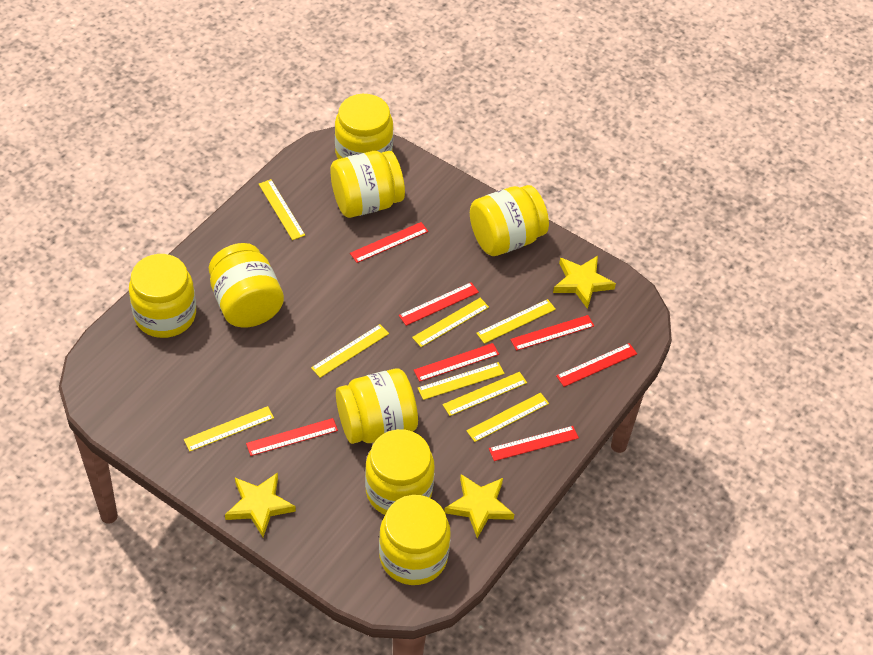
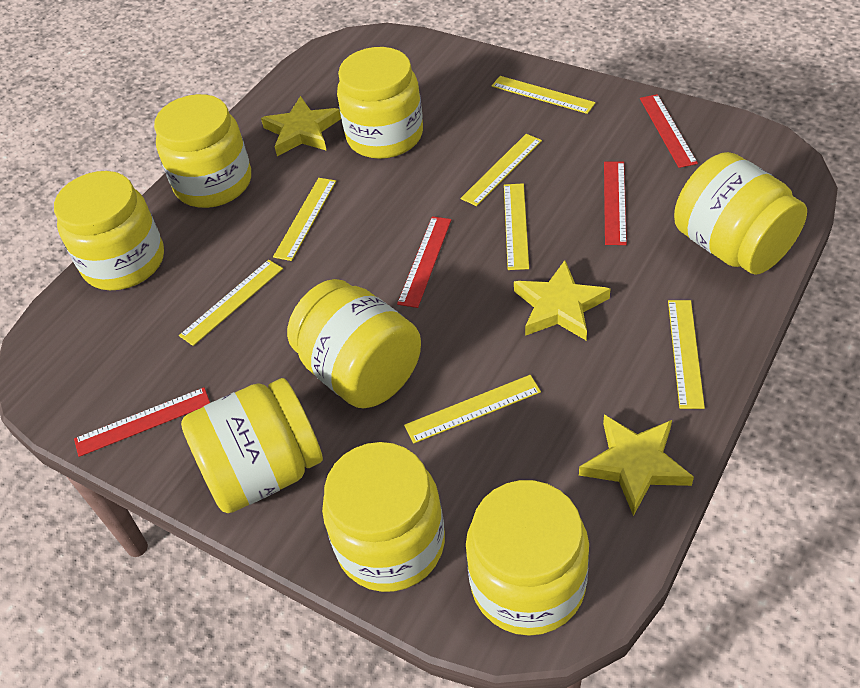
red ruler: 7 -> 4
yellow ruler: 8 -> 7

